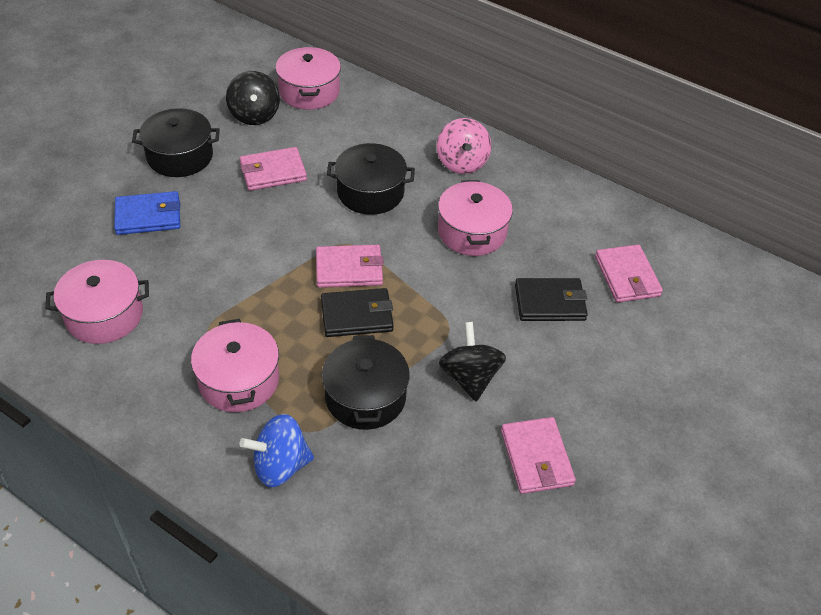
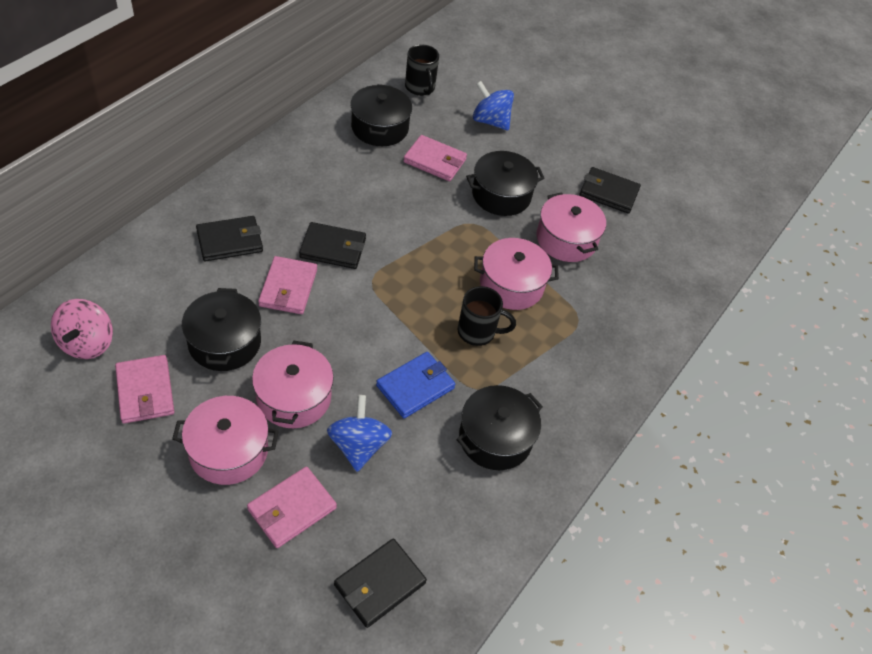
black mug: 0 -> 2
black pot: 3 -> 4
black spinning top: 2 -> 0
black wallet: 2 -> 4
blue spinning top: 1 -> 2

